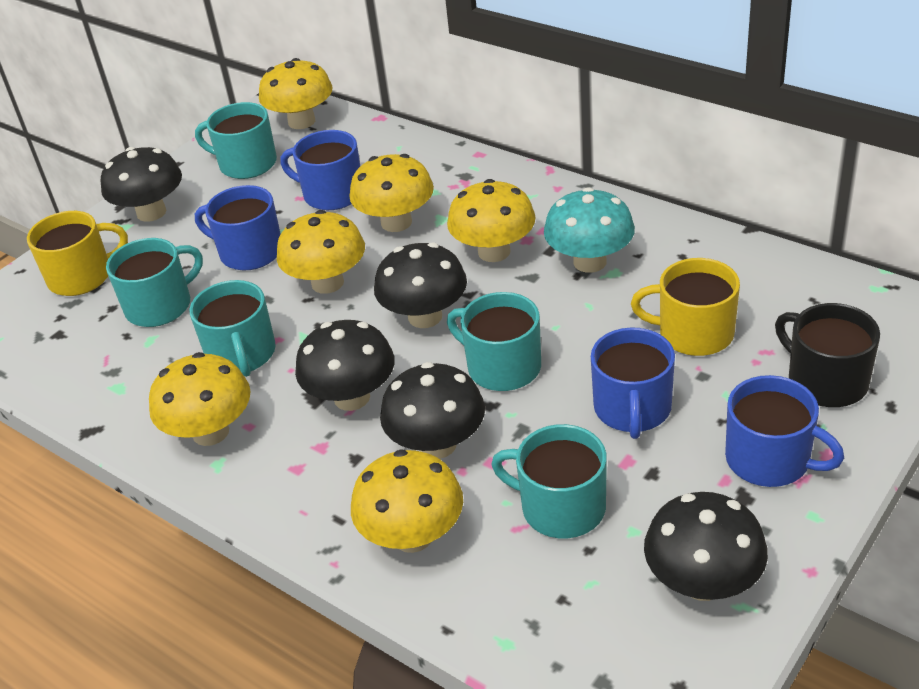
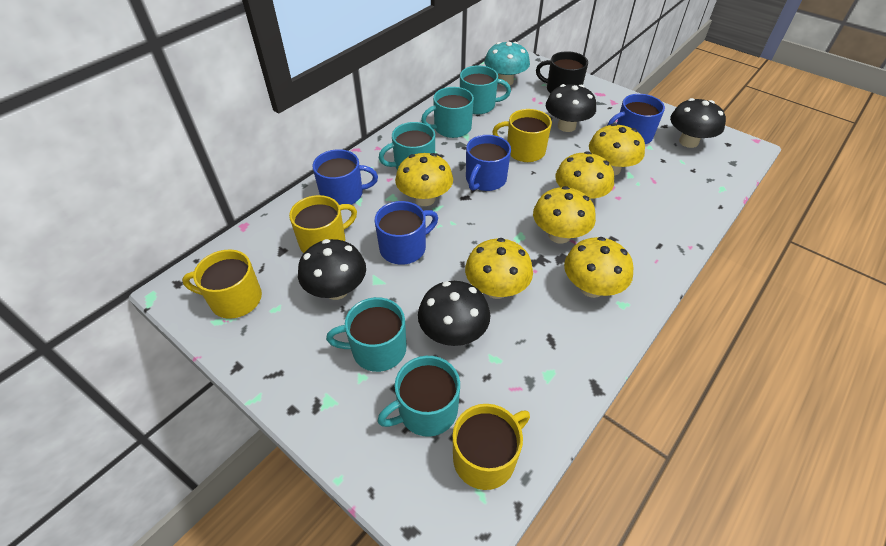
black mushroom: 5 -> 4
yellow mug: 2 -> 4

